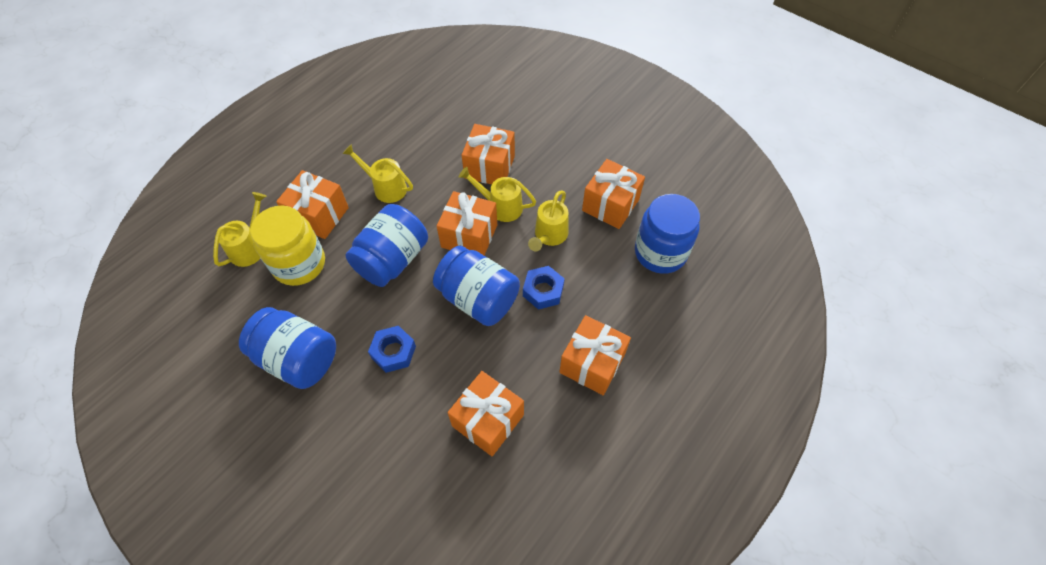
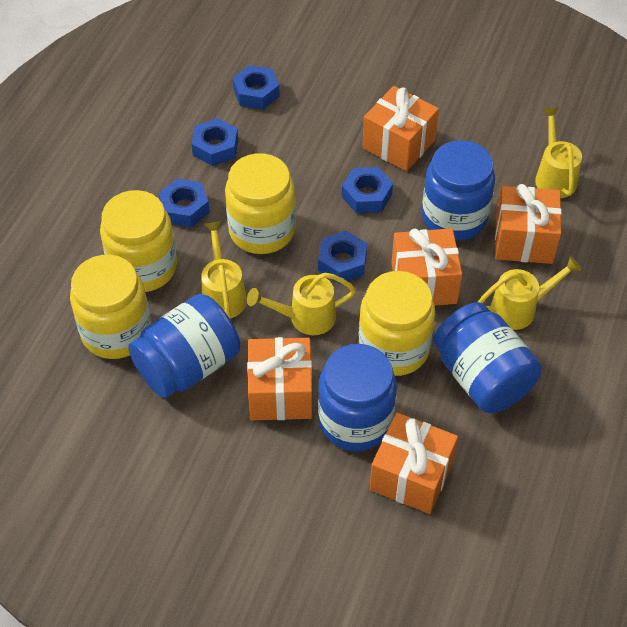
blue nut: 2 -> 5
orange gift: 6 -> 5
yellow jar: 1 -> 4

